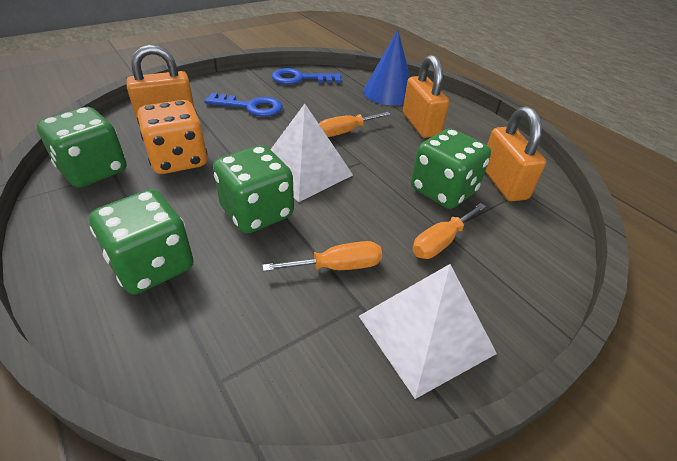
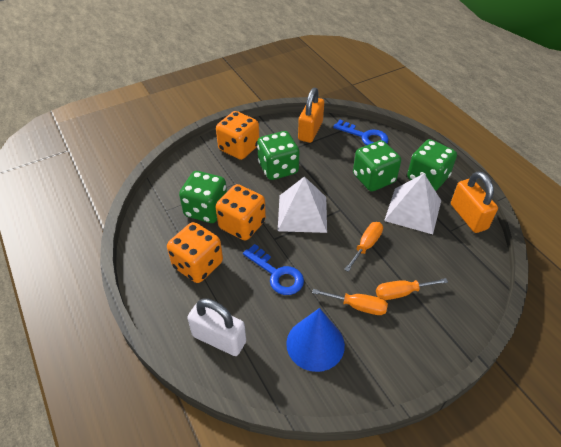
orange dice: 1 -> 3
orange padlock: 3 -> 2
white padlock: 0 -> 1

